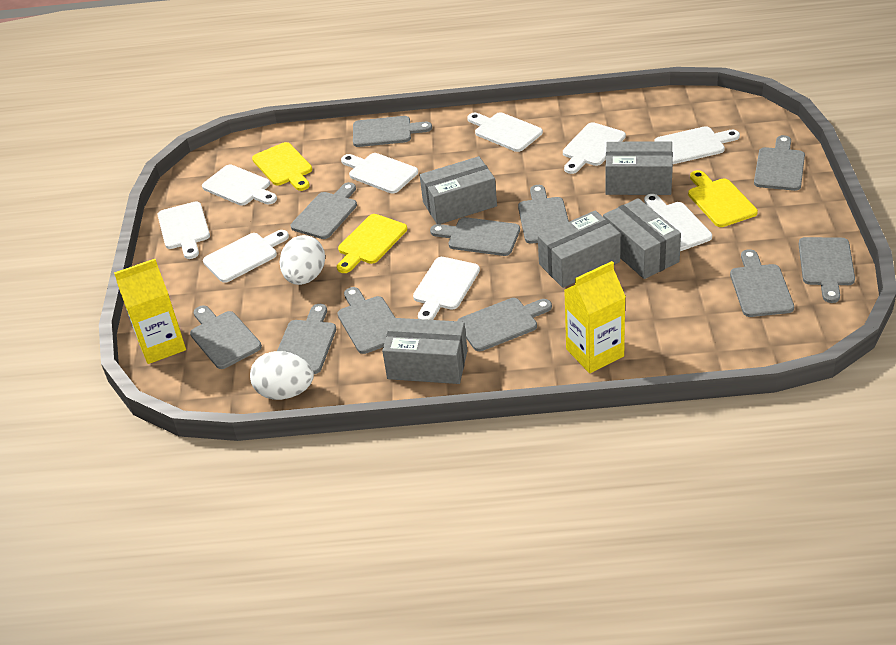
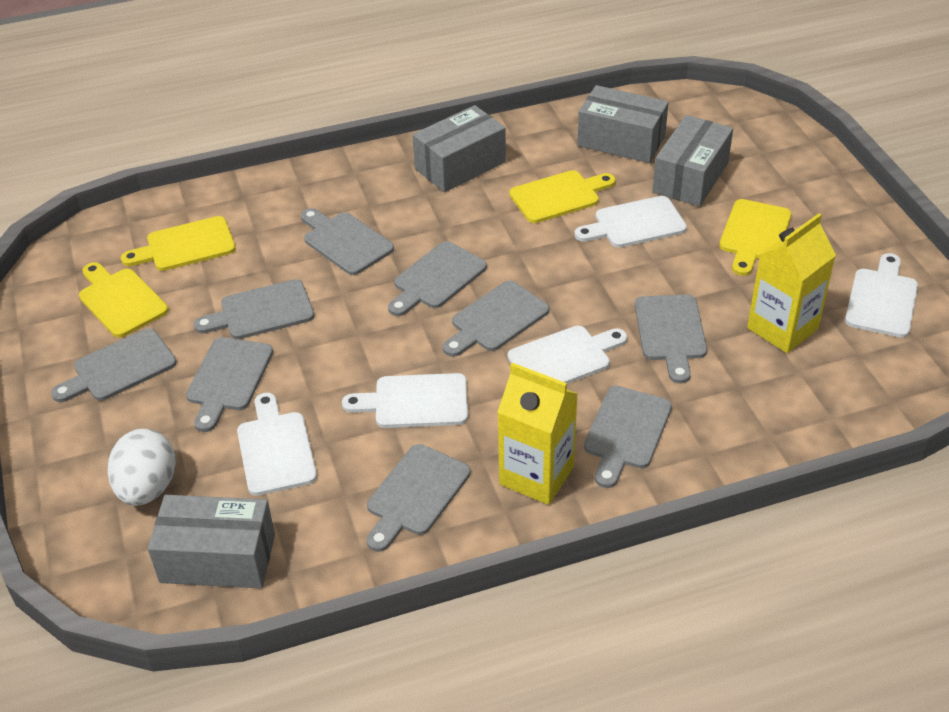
grey box: 5 -> 4
grey cutting board: 11 -> 9
white cutting board: 9 -> 5
white egg: 2 -> 1
yellow cutting board: 3 -> 4

